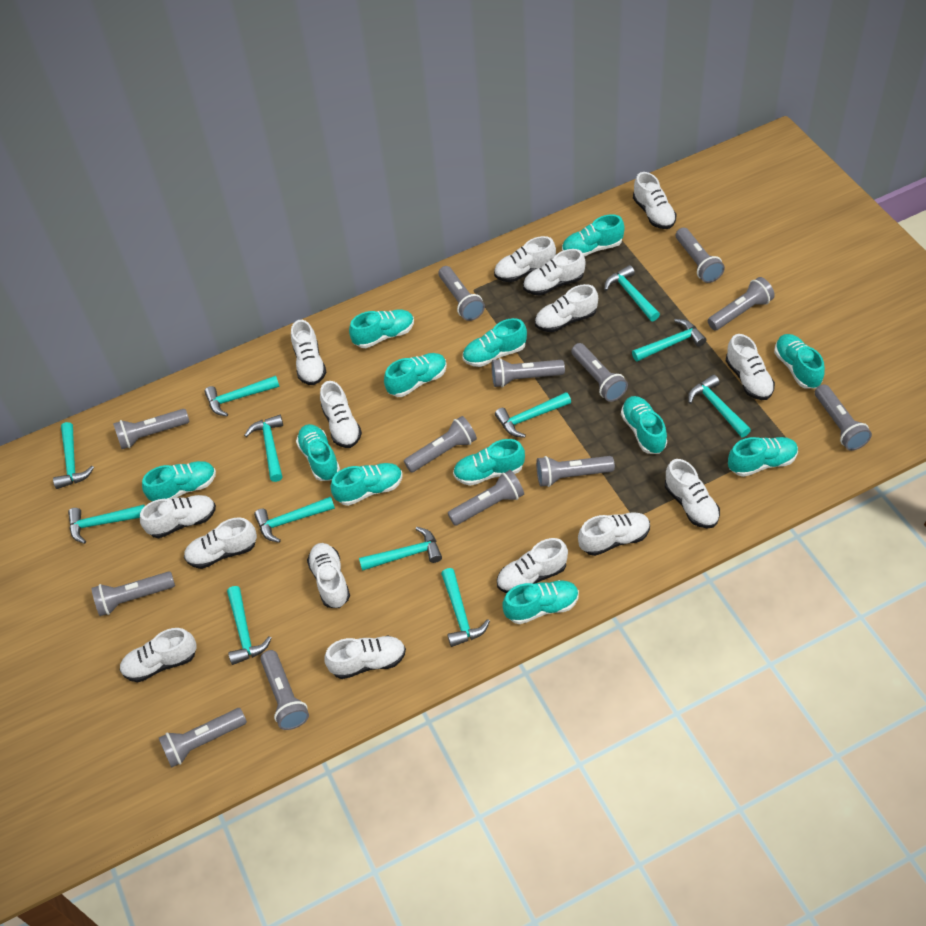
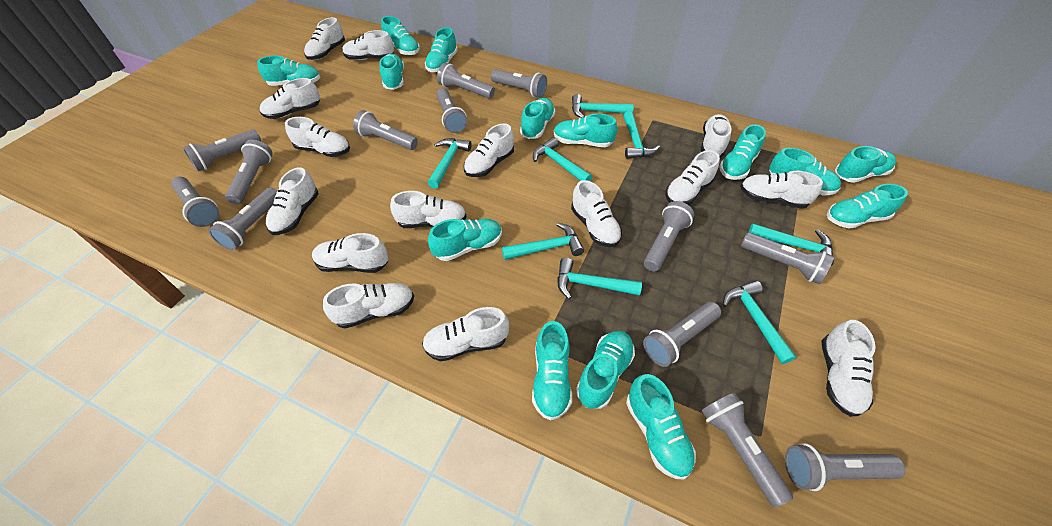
turquoise hammer: 12 -> 8
turquoise shoe: 12 -> 14

